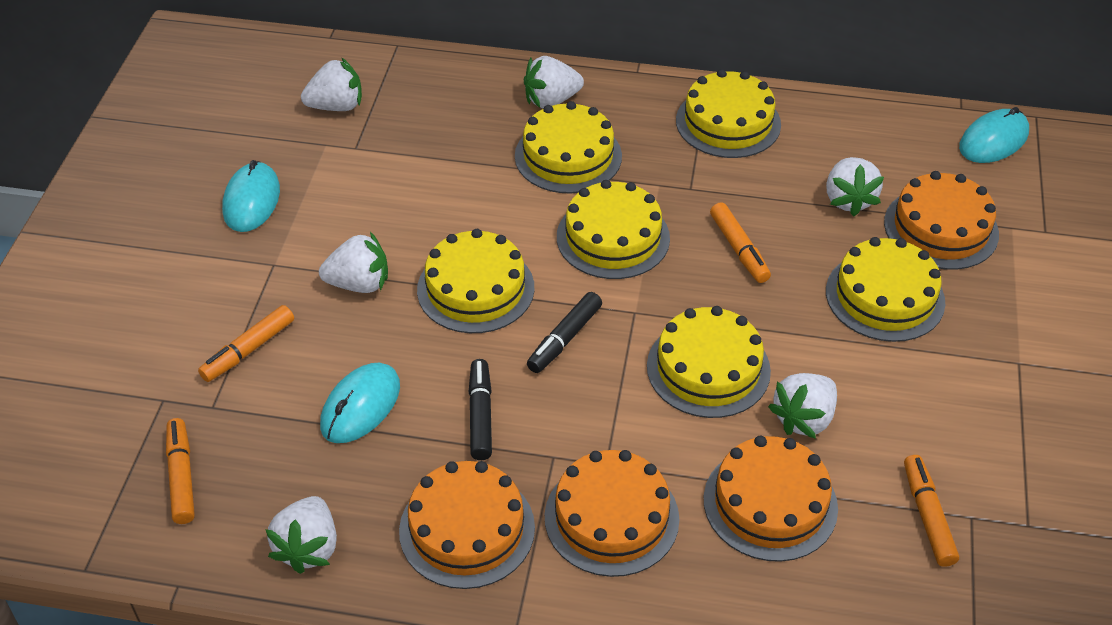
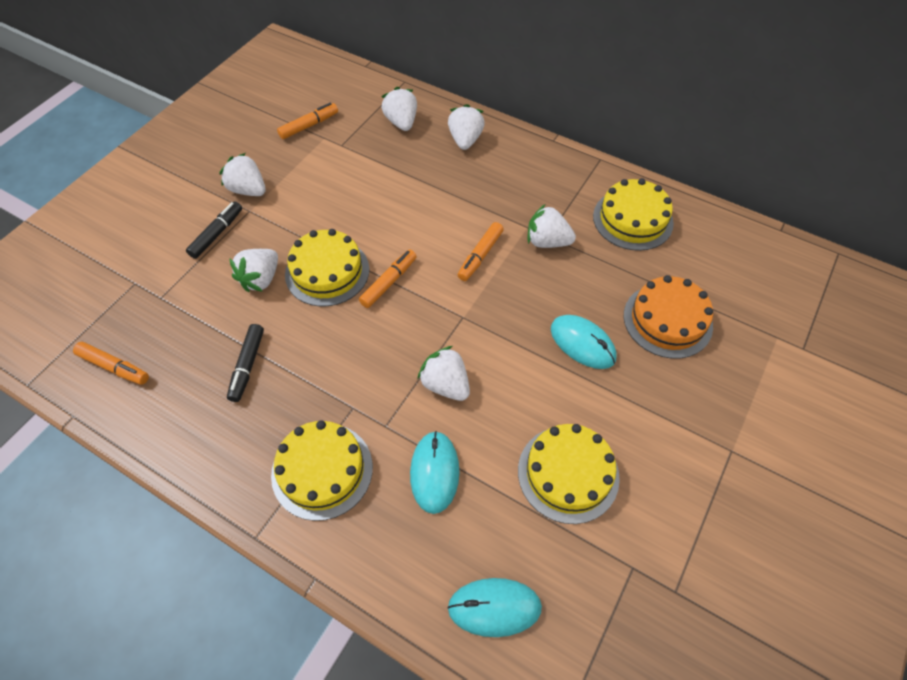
orange cake: 4 -> 1
yellow cake: 6 -> 4

